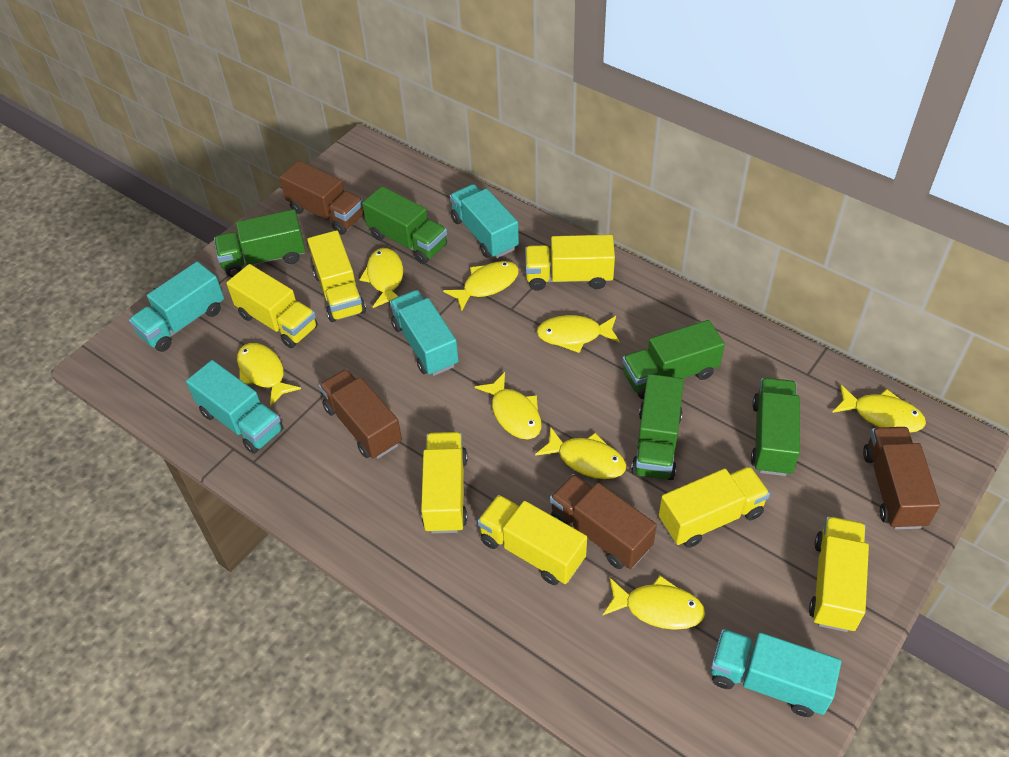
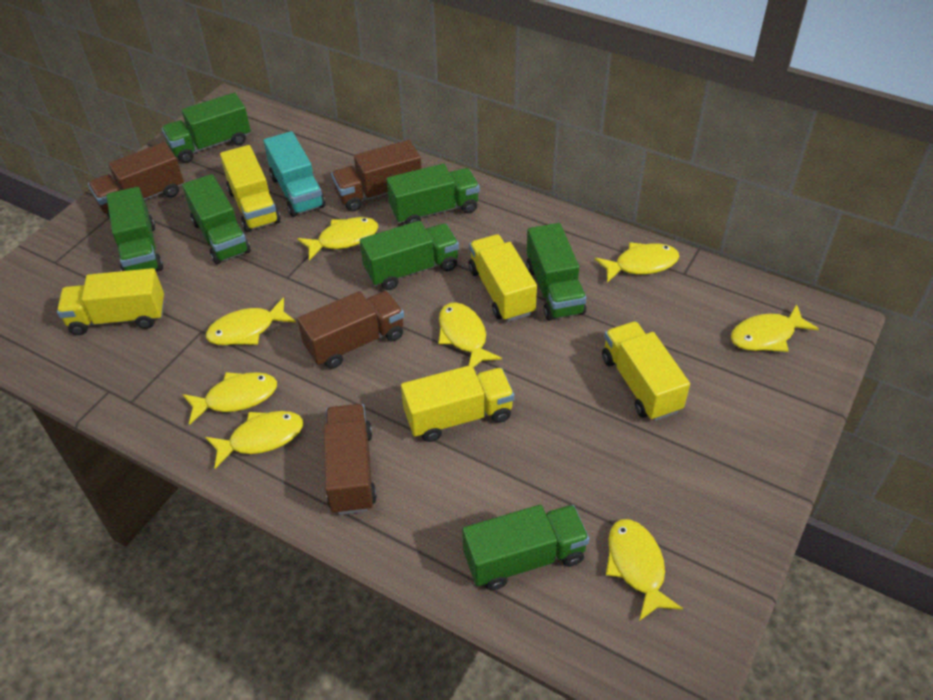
green truck: 5 -> 7
turquoise truck: 5 -> 1
yellow truck: 7 -> 5

